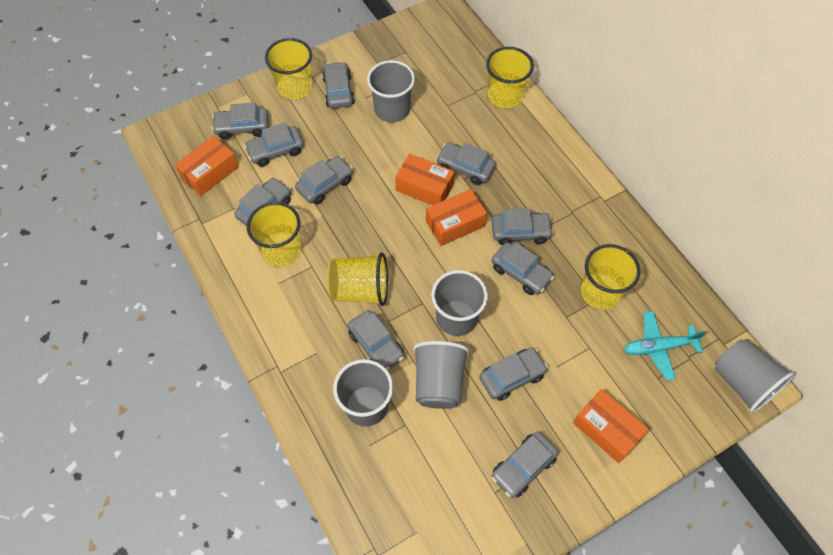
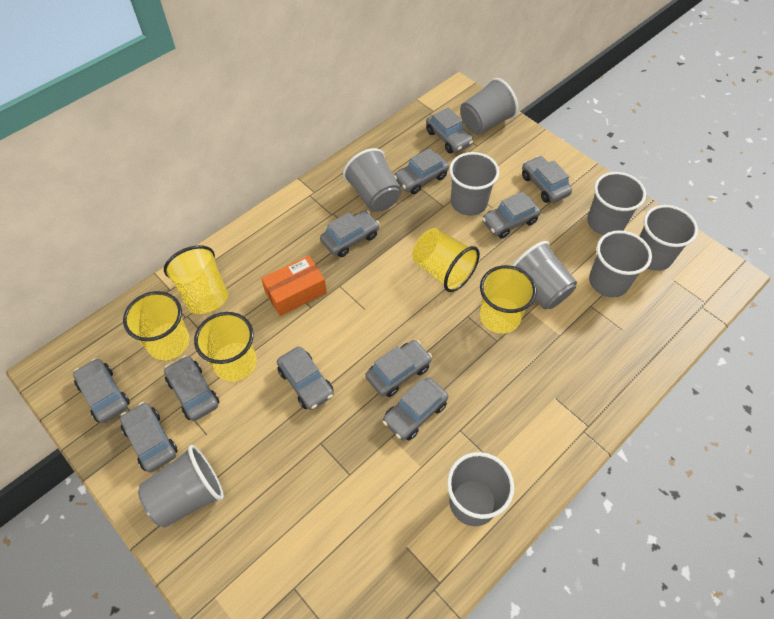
grey cup: 5 -> 9
orange box: 4 -> 1
turquoise plane: 1 -> 0

